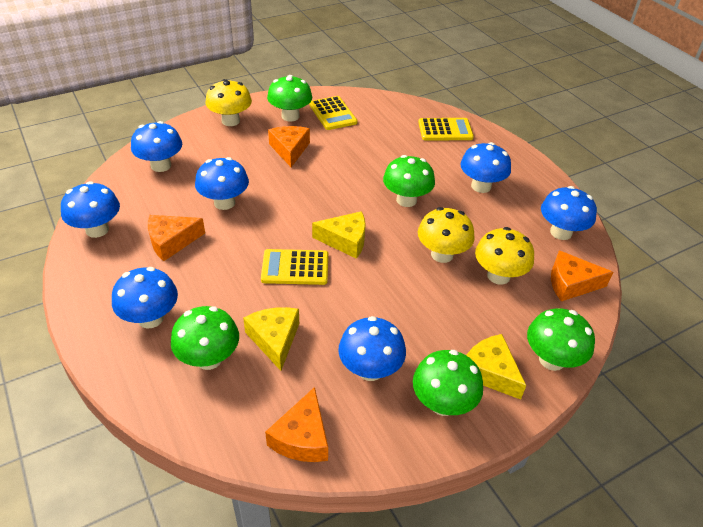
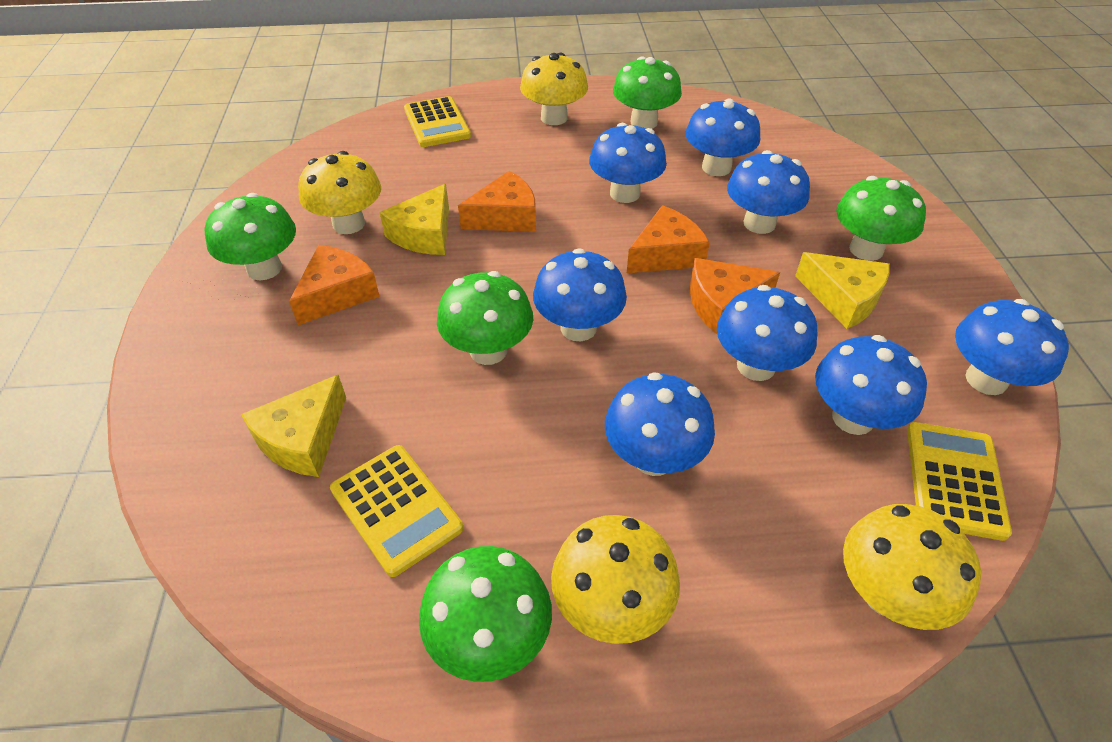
blue mushroom: 7 -> 8
yellow mushroom: 3 -> 4

